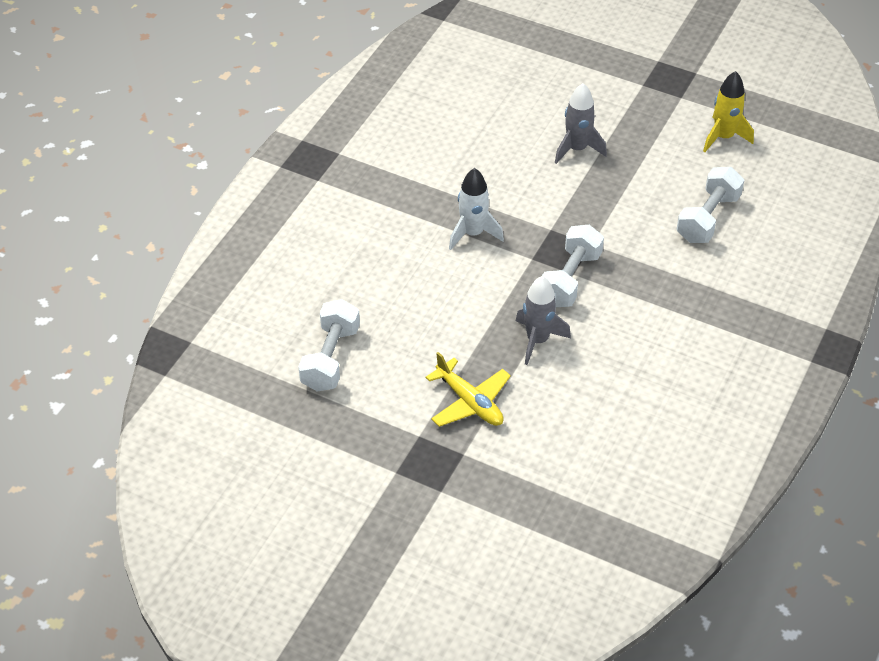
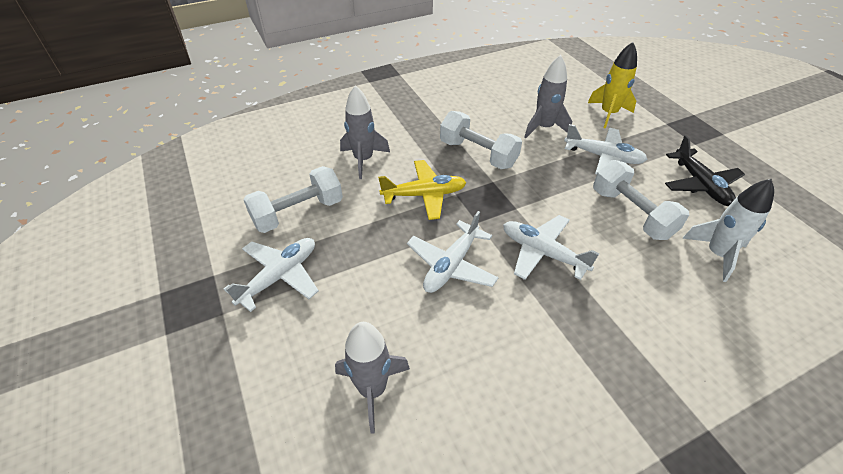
black plane: 0 -> 1
grey rocket: 2 -> 3
white plane: 0 -> 4

